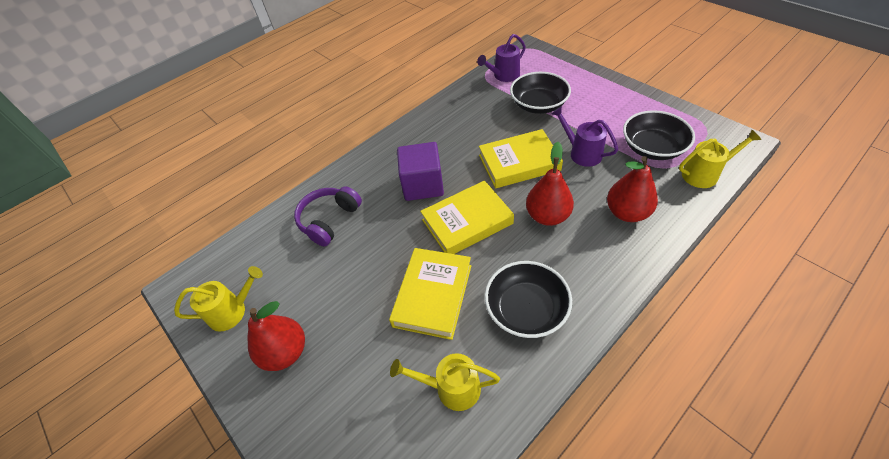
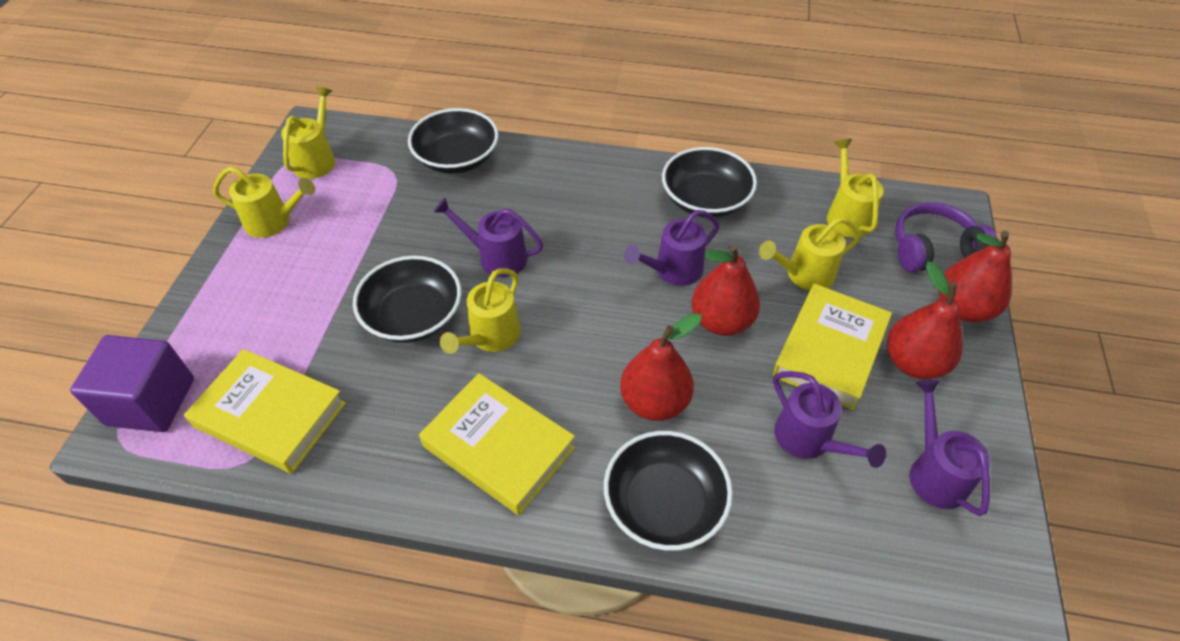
black bowl: 3 -> 4
purple watering can: 2 -> 4
red pear: 3 -> 4
yellow watering can: 3 -> 5

